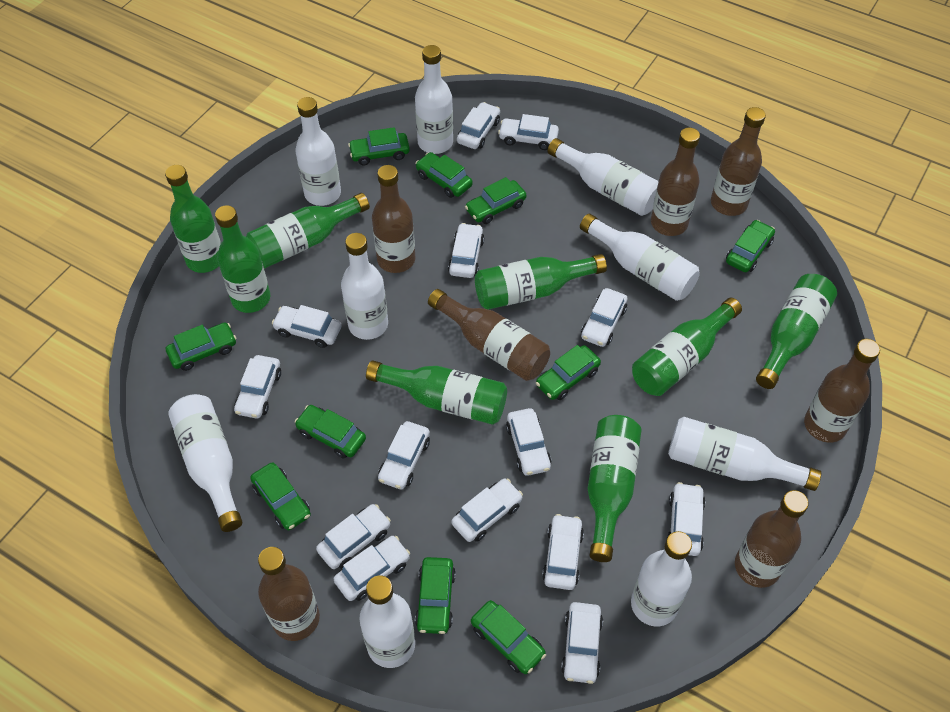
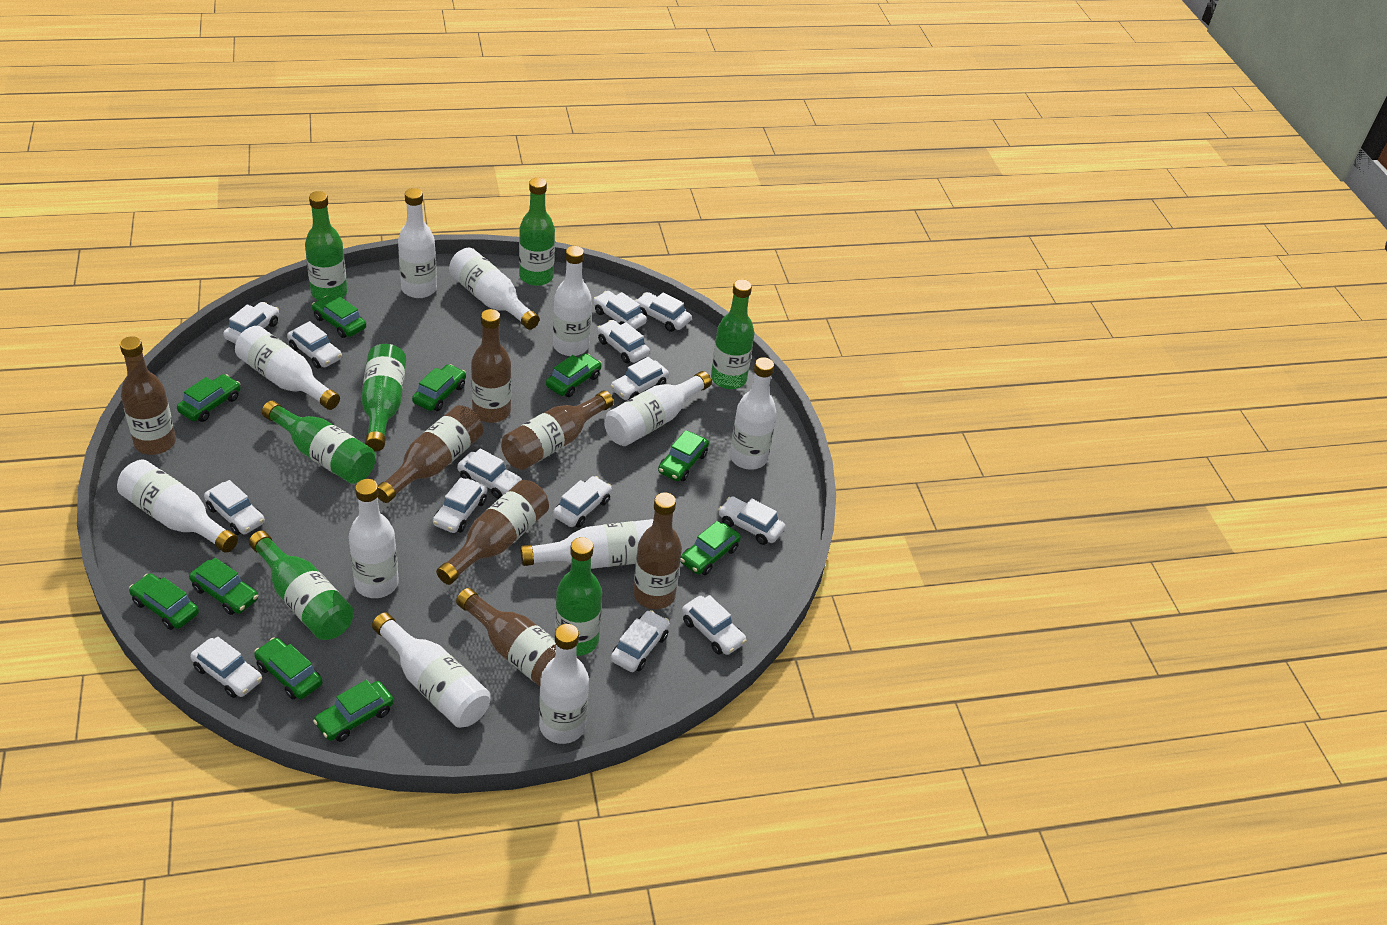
green bottle: 8 -> 7
white bottle: 9 -> 11

